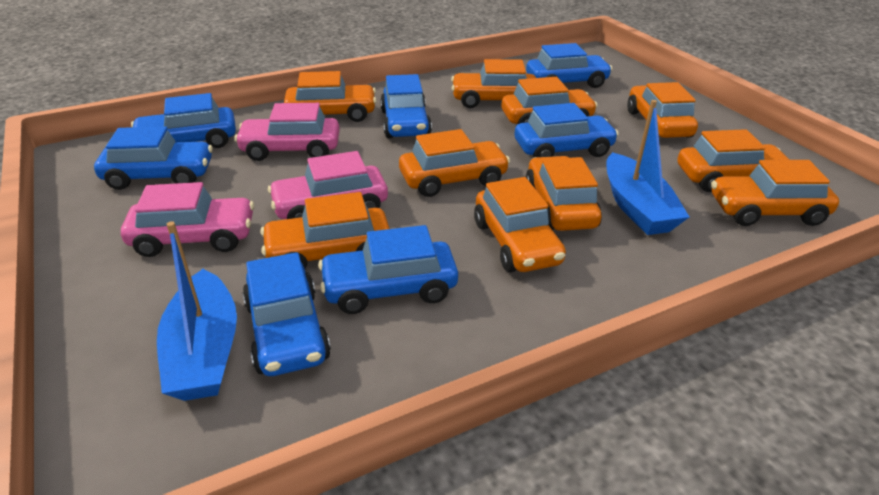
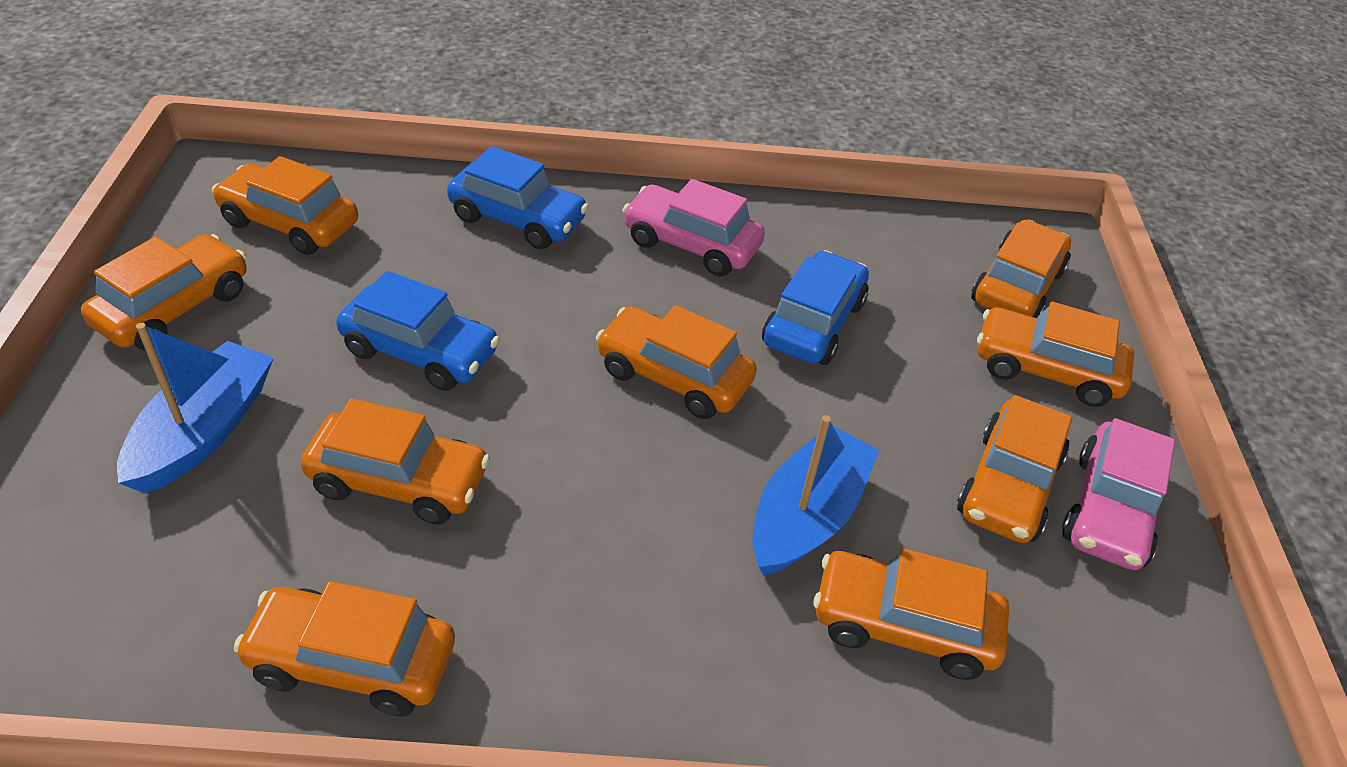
blue car: 7 -> 3
orange car: 10 -> 9
pink car: 3 -> 2

